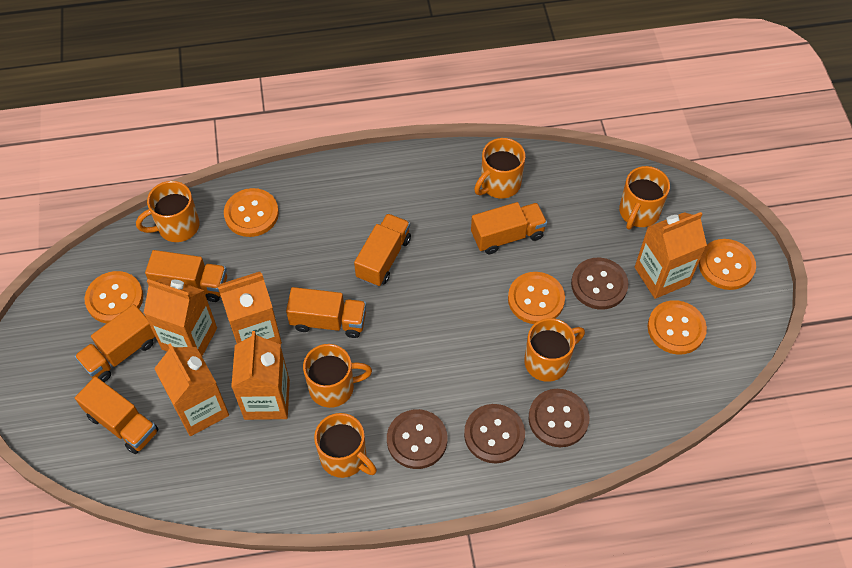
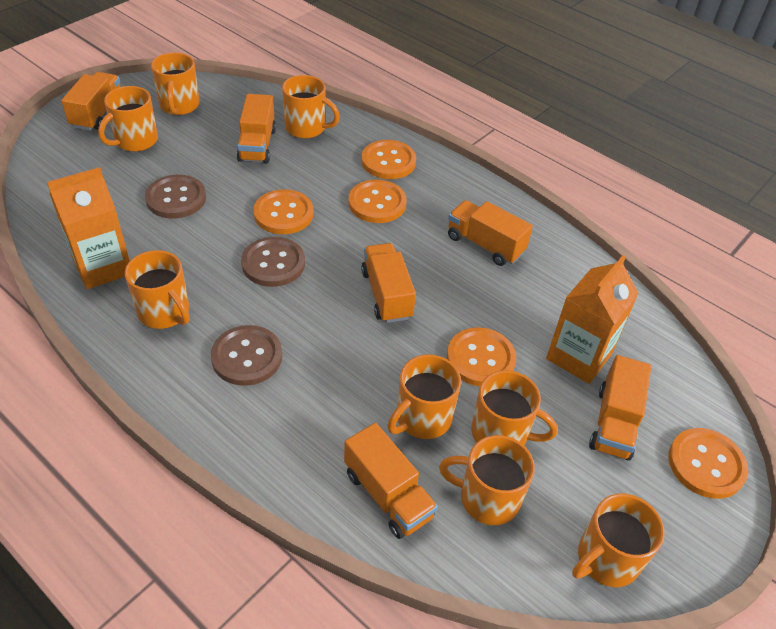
brown button: 4 -> 3
orange carton: 5 -> 2
orange mug: 6 -> 8

